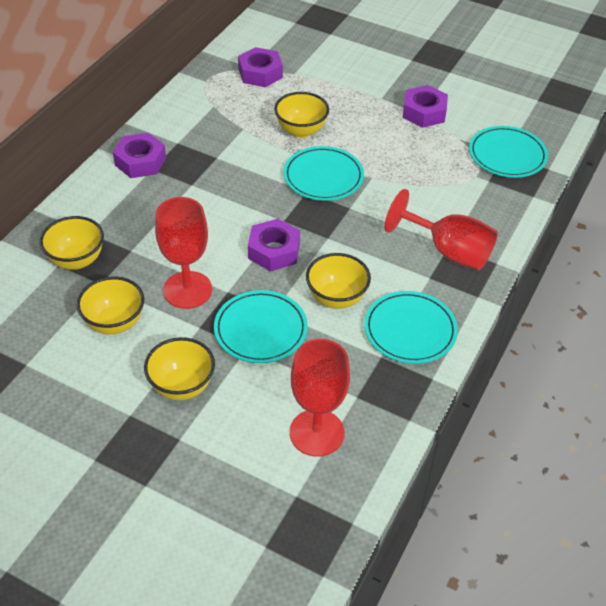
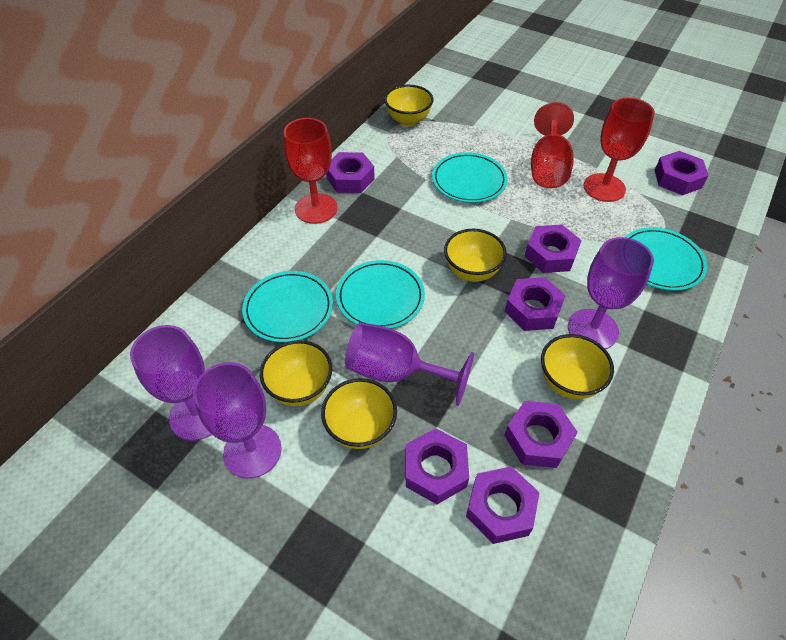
purple goblet: 0 -> 4
purple nut: 4 -> 7

